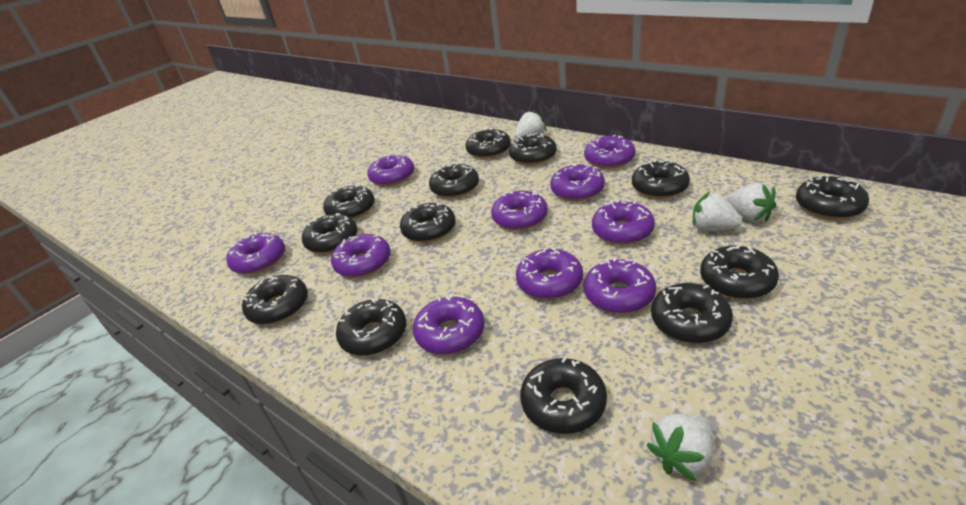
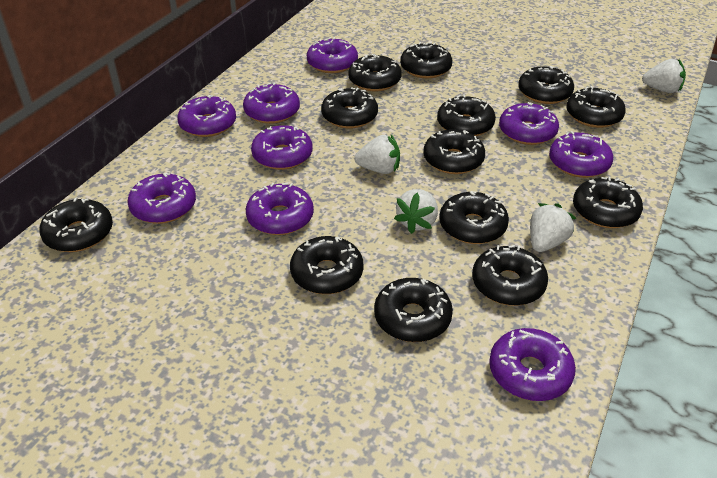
purple donut: 10 -> 9

